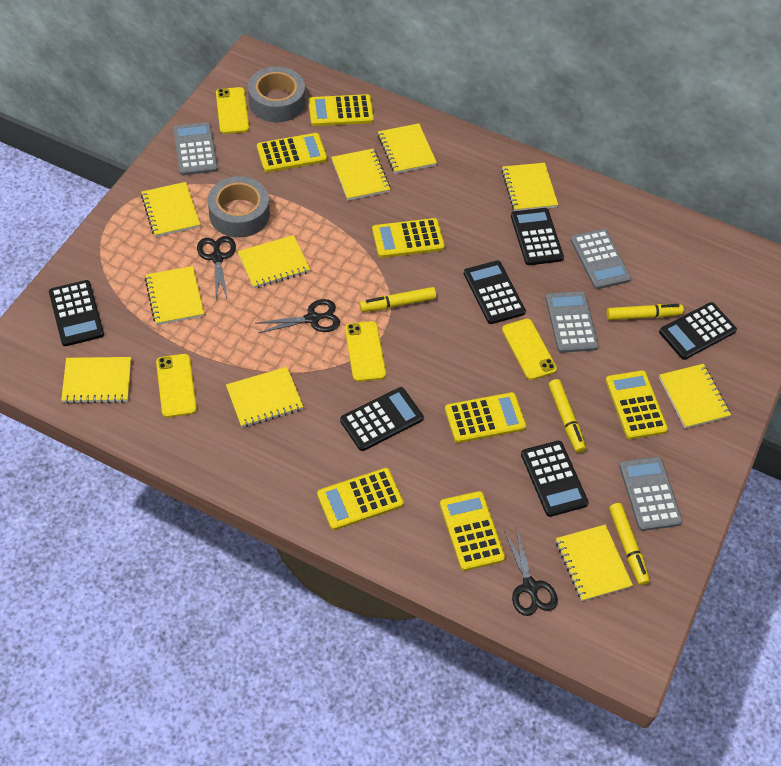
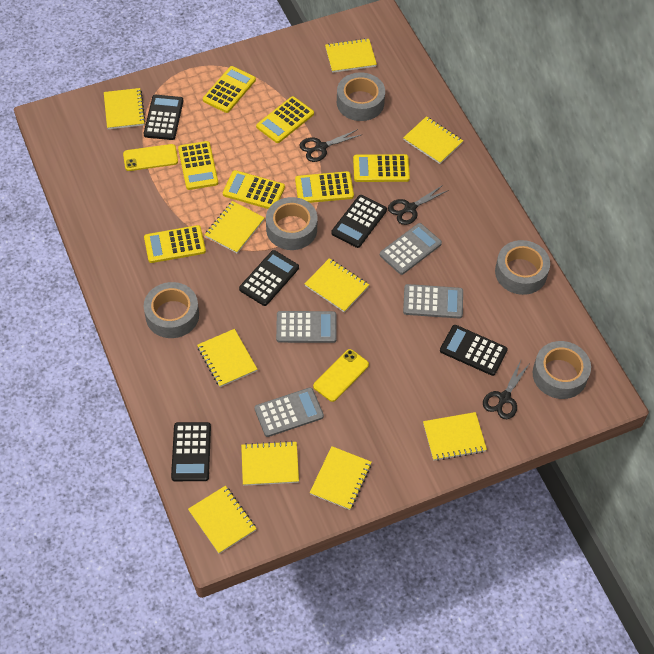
black calculator: 6 -> 5
grey tape: 2 -> 5
yellow marker: 4 -> 0
yellow phone: 4 -> 2

